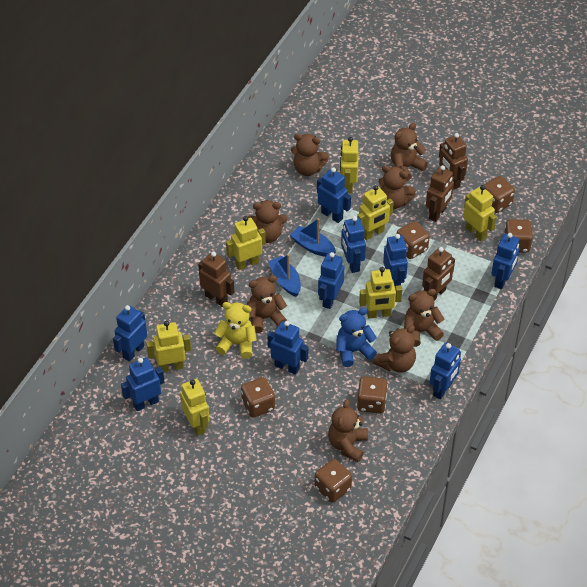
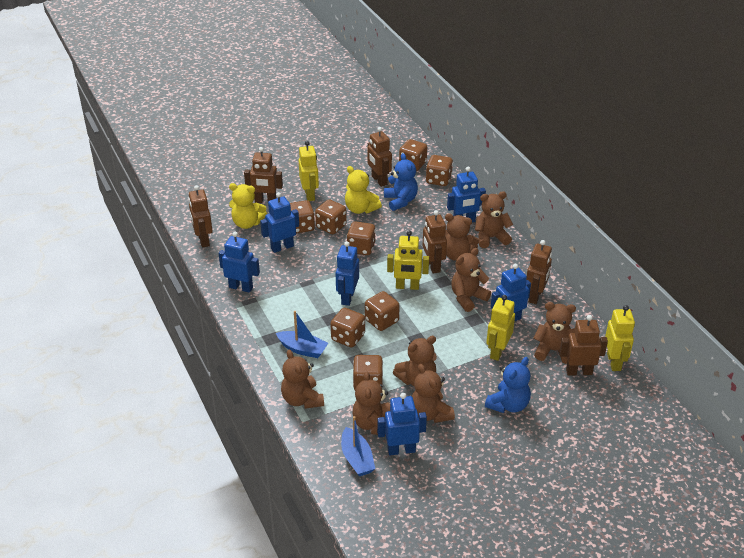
blue robot: 9 -> 6
blue teddy bear: 1 -> 2
brown dice: 6 -> 8
brown robot: 4 -> 6
yellow robot: 7 -> 4
yellow teddy bear: 1 -> 2

